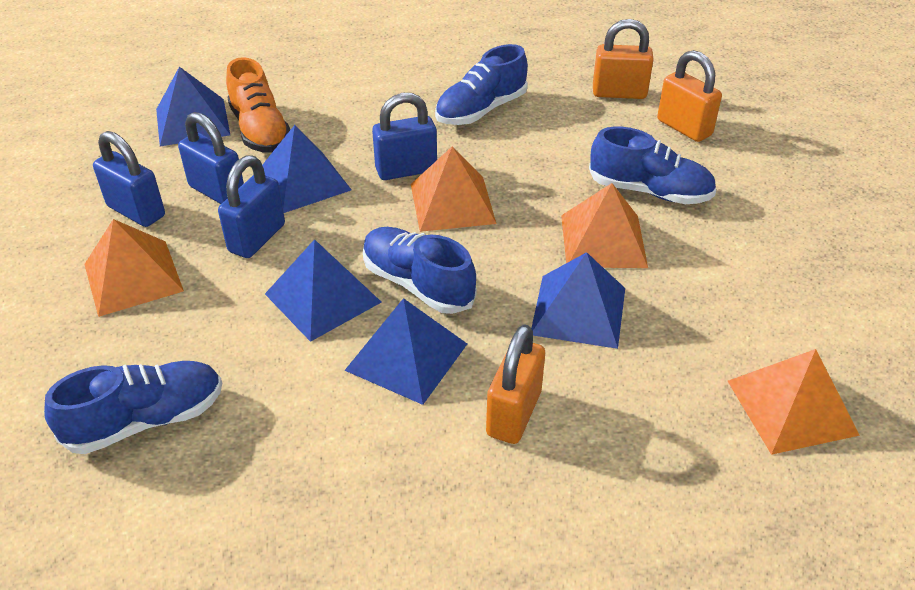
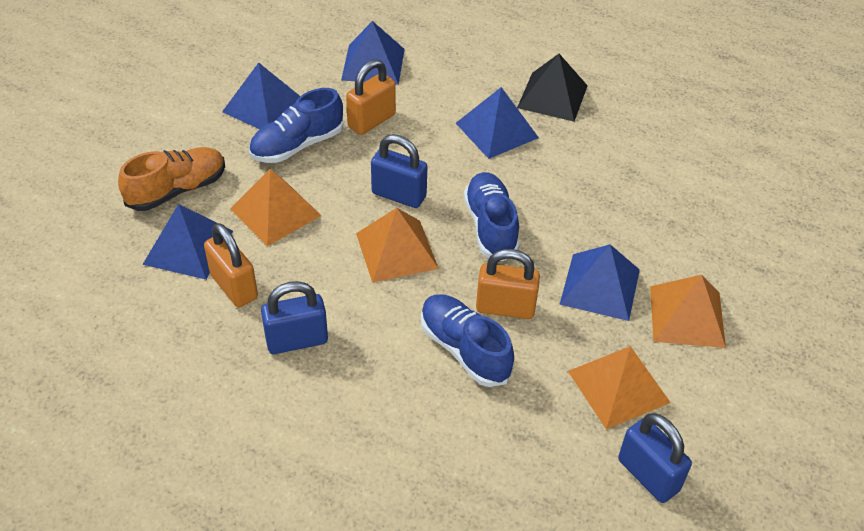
black pyramid: 0 -> 1
blue padlock: 4 -> 3
blue shoe: 4 -> 3

